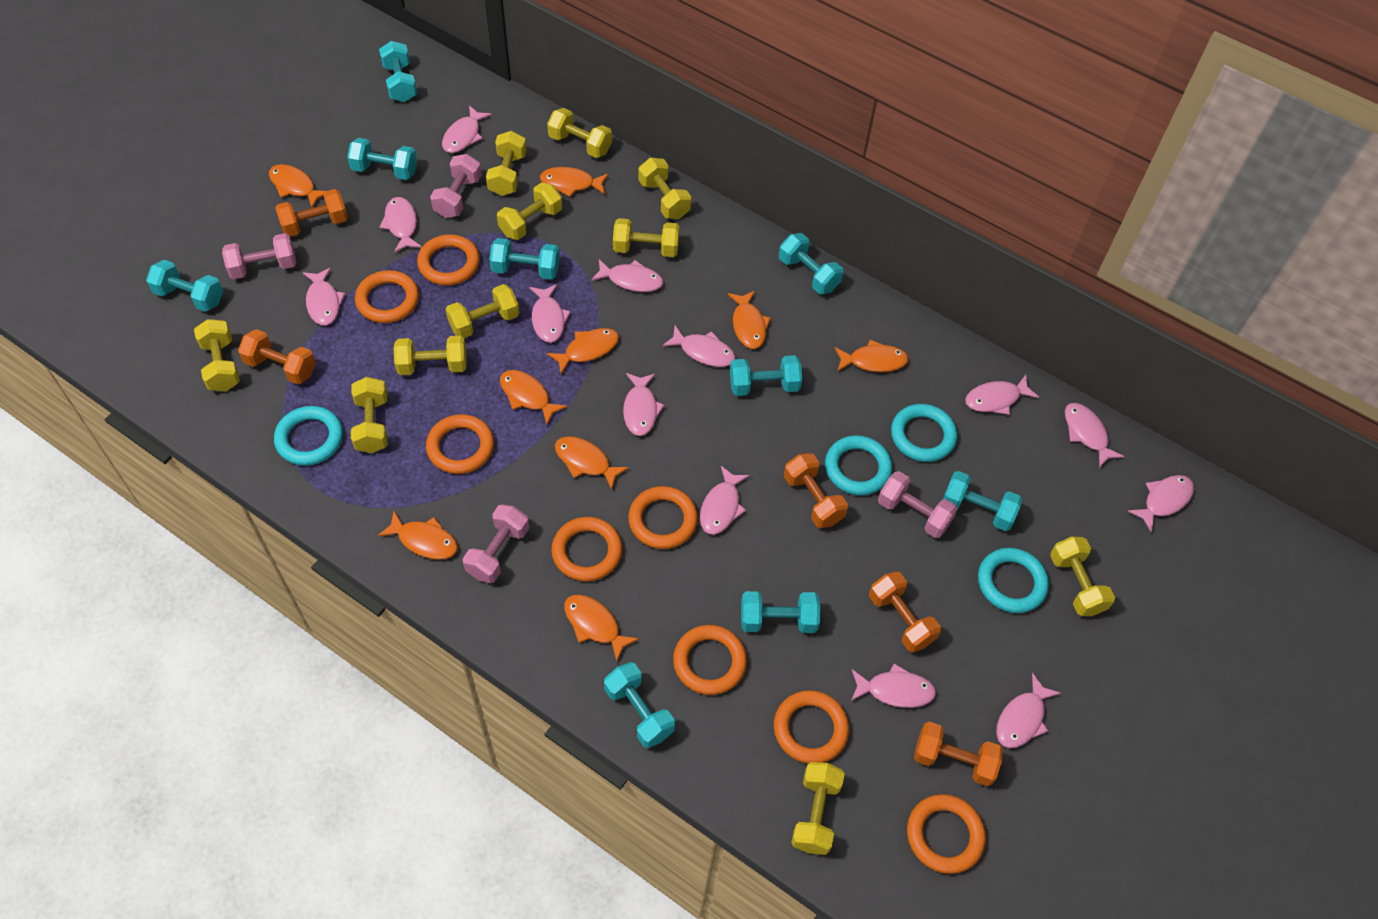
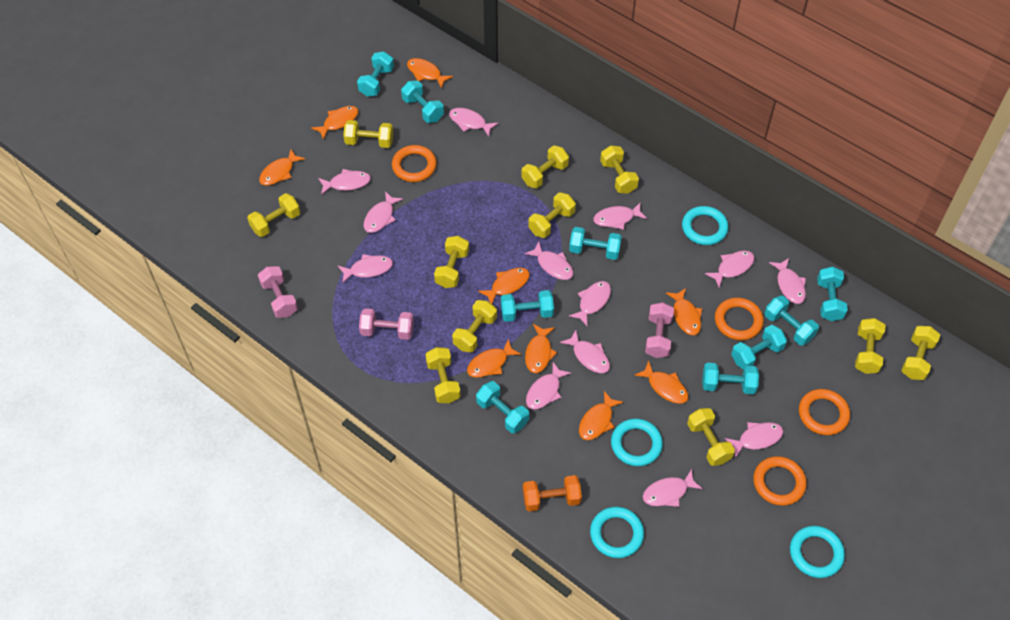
orange dumbbell: 5 -> 1
orange ring: 8 -> 4
pink dumbbell: 4 -> 3

